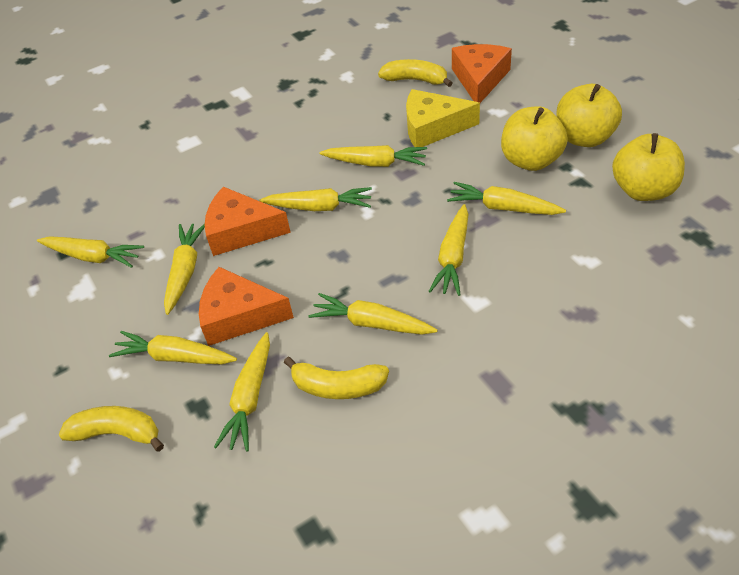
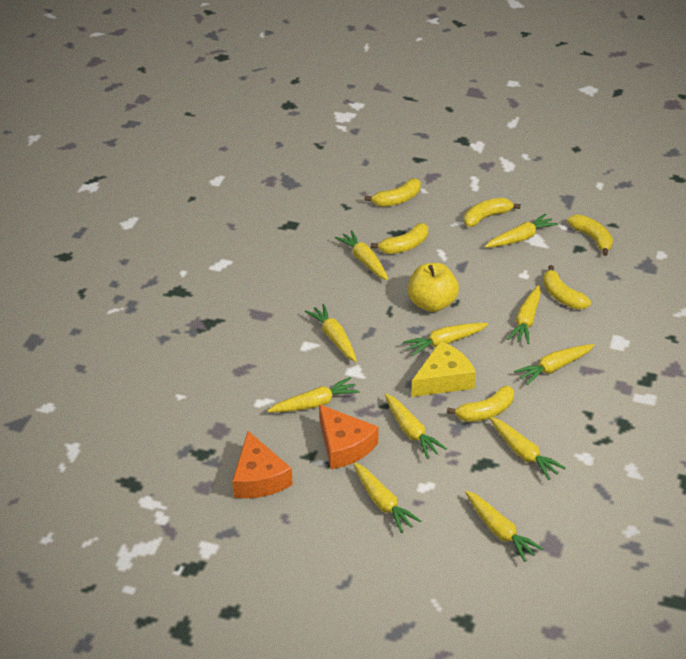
orange cheese: 3 -> 2
yellow apple: 3 -> 1
yellow banana: 3 -> 6
yellow carrot: 9 -> 11

